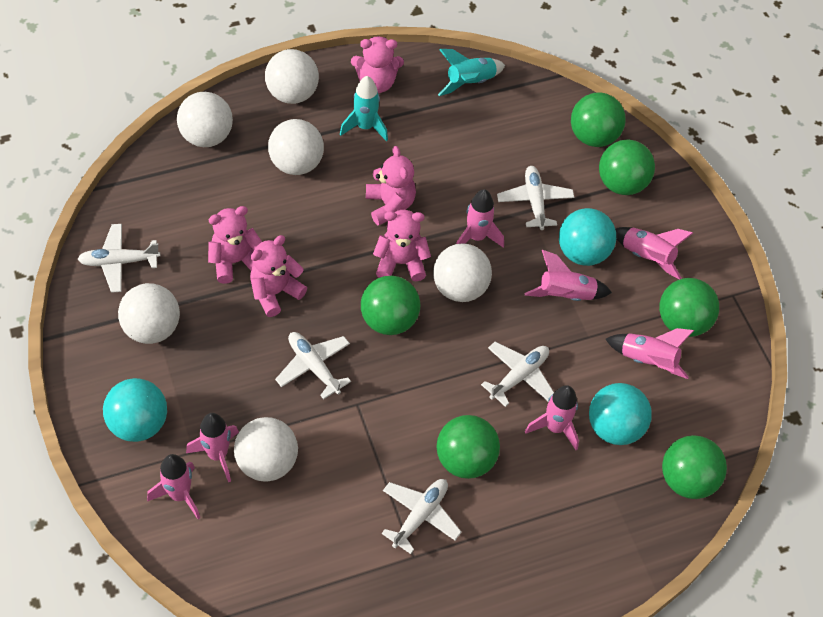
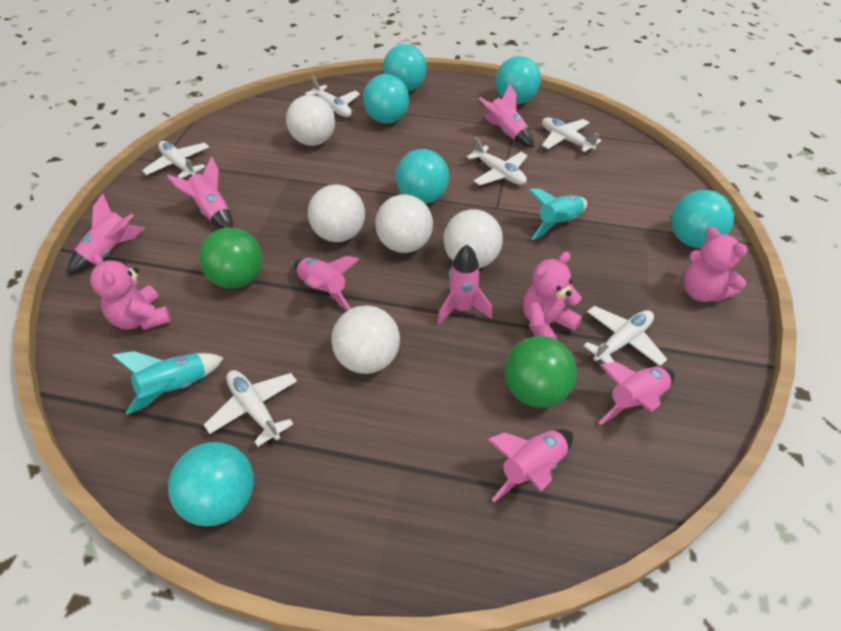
green ball: 6 -> 2
pink teddy bear: 5 -> 3
turquoise ball: 3 -> 6
white ball: 6 -> 5
white plane: 5 -> 6

